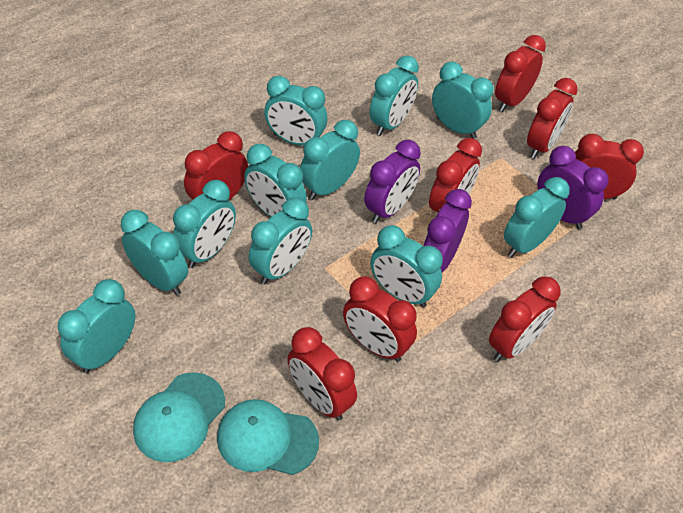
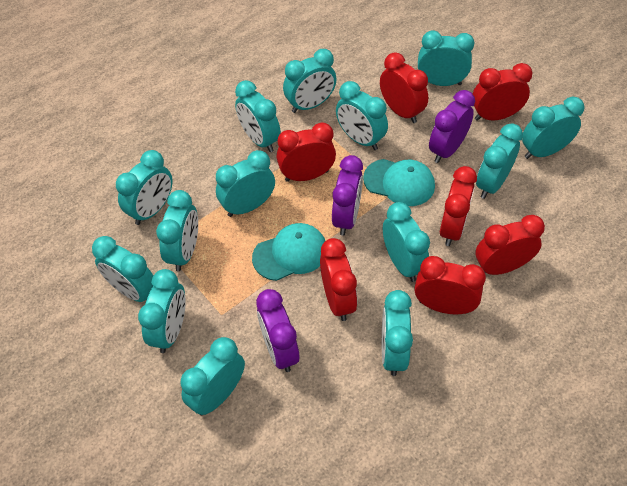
red clock: 8 -> 7
turquoise clock: 11 -> 14

